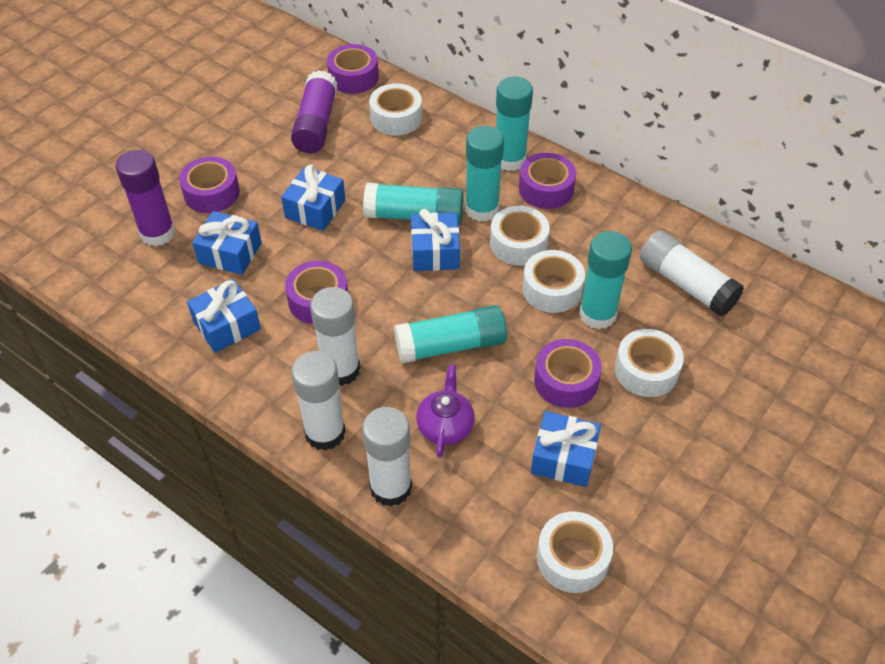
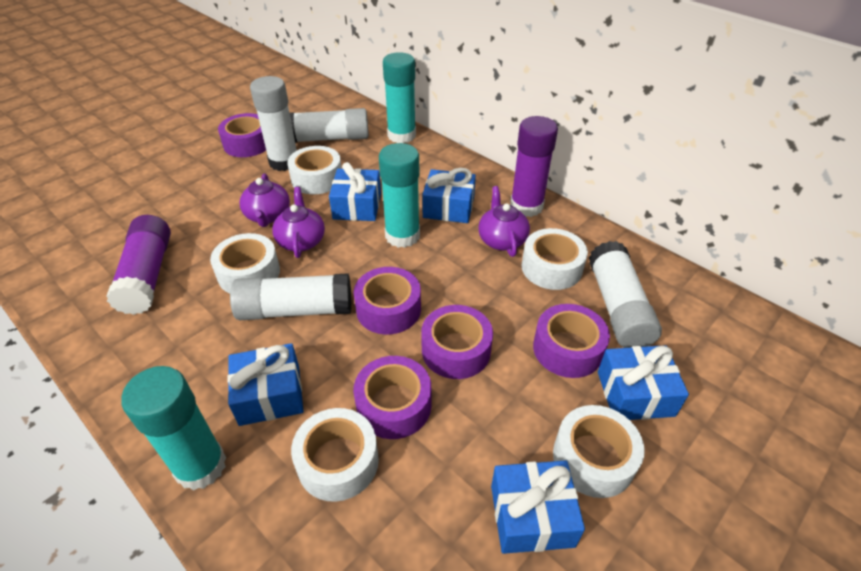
purple teapot: 1 -> 3
turquoise glue stick: 5 -> 3

